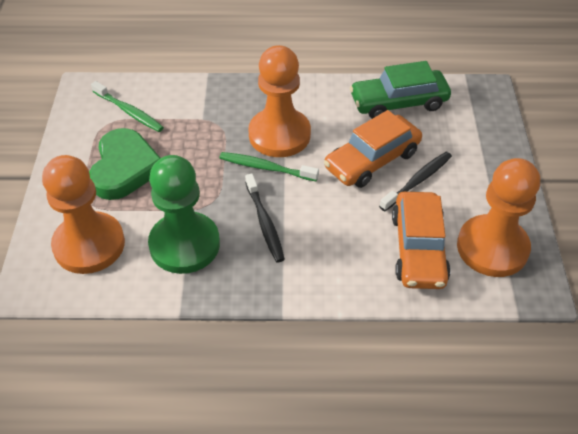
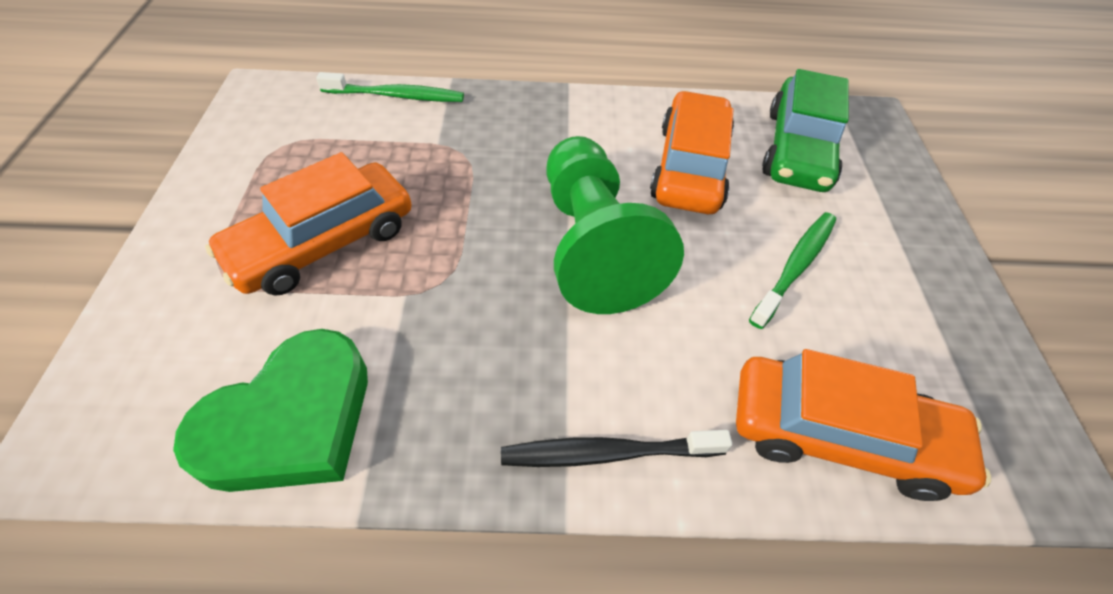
black toothbrush: 2 -> 1
orange car: 2 -> 3
orange pawn: 3 -> 0

